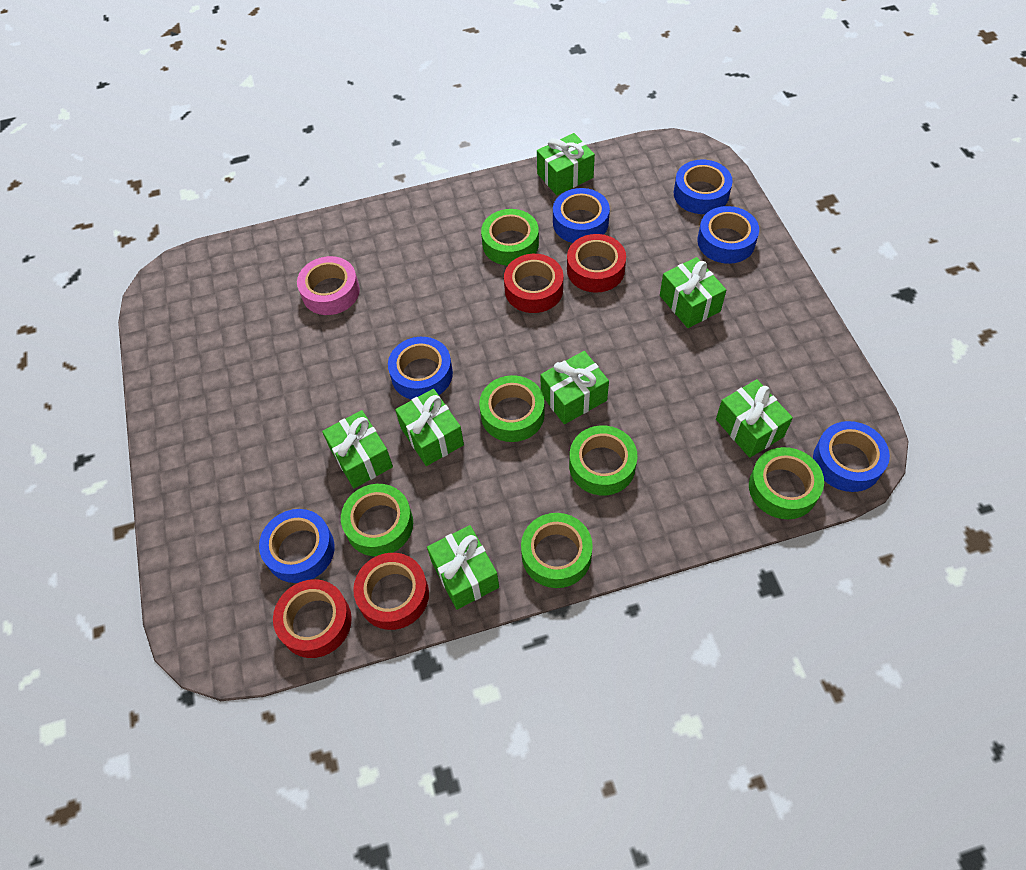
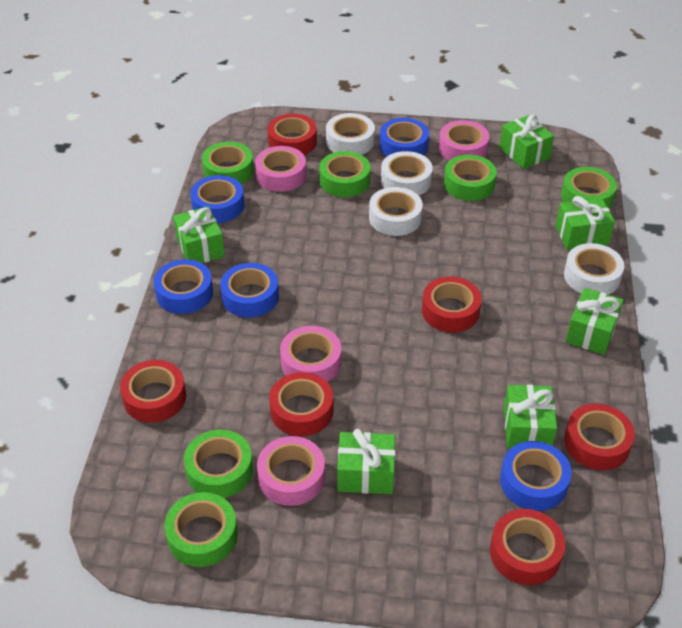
blue tape: 6 -> 5
green gift: 7 -> 6
pink tape: 1 -> 4
red tape: 4 -> 6
white tape: 0 -> 4

